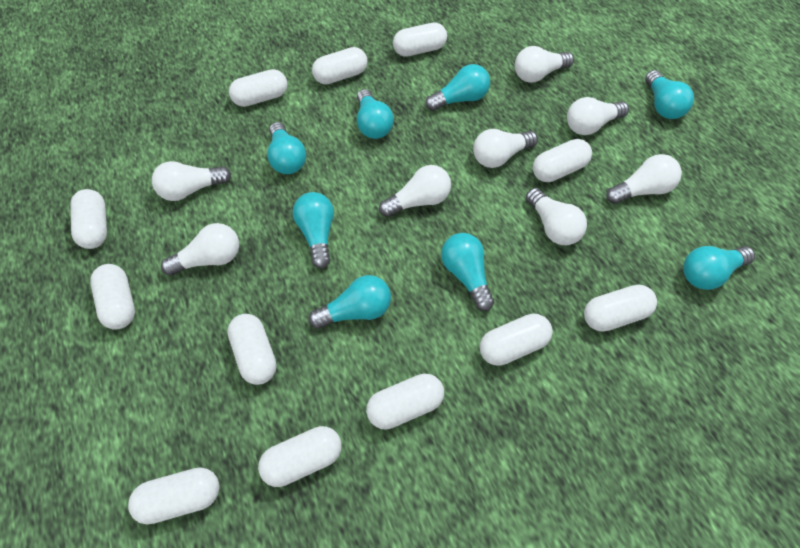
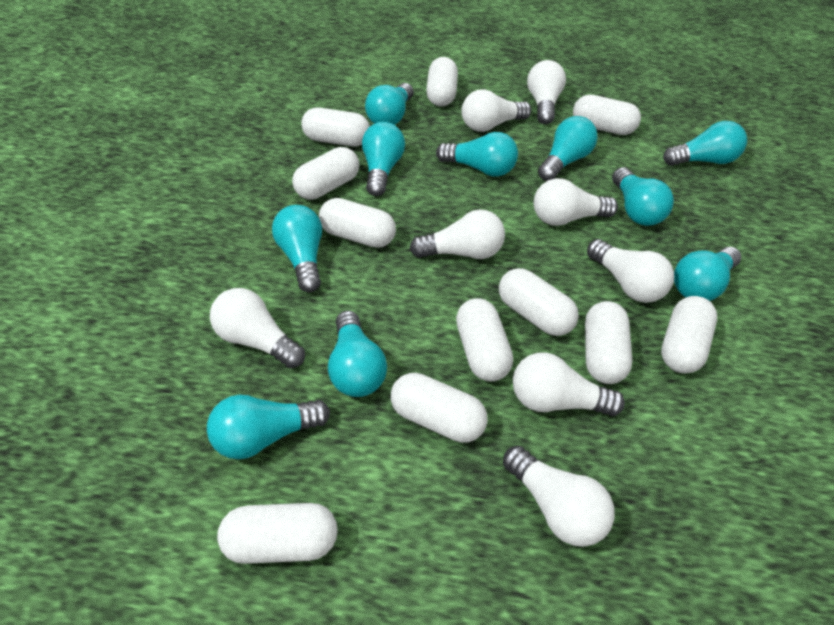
turquoise light bulb: 8 -> 10
white capsule: 12 -> 11

